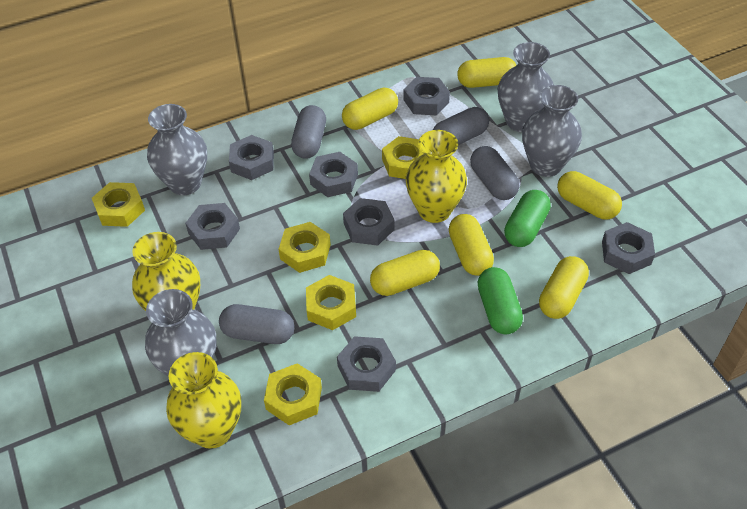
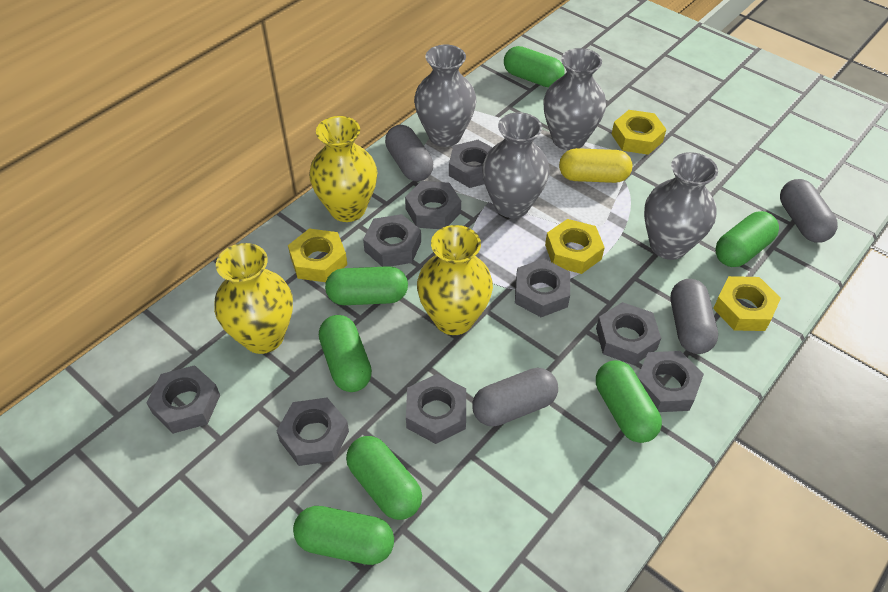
green capsule: 2 -> 7
grey nut: 7 -> 9
yellow capsule: 6 -> 1
yellow nut: 5 -> 4

